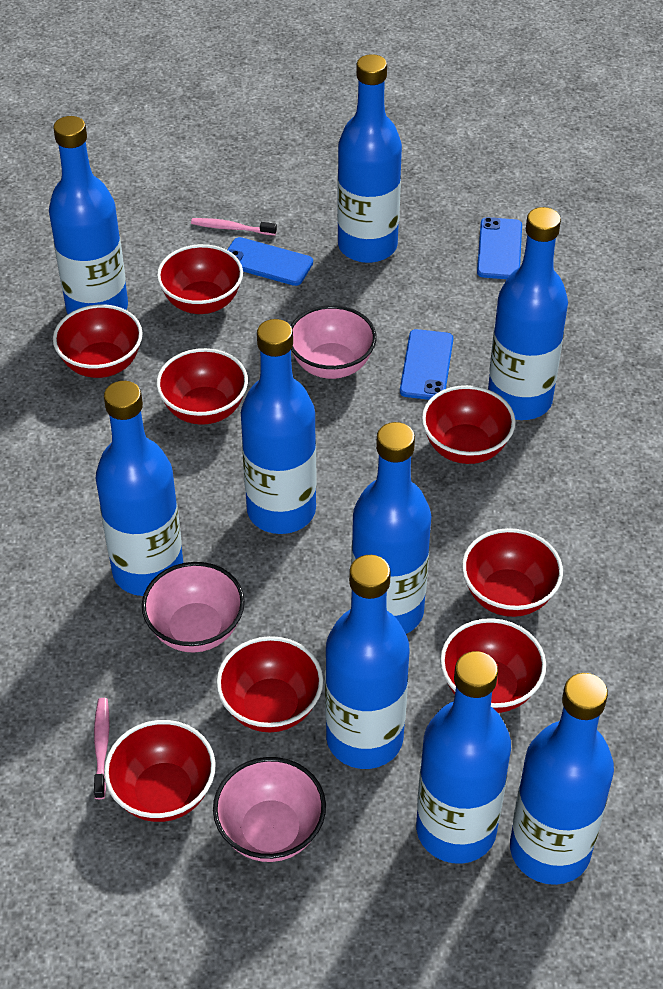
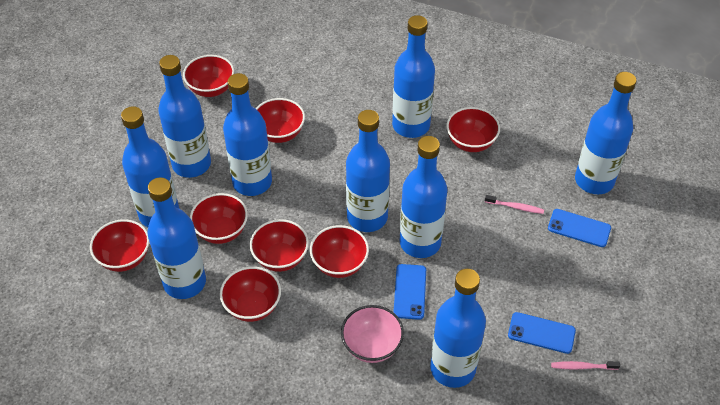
pink bowl: 3 -> 1

